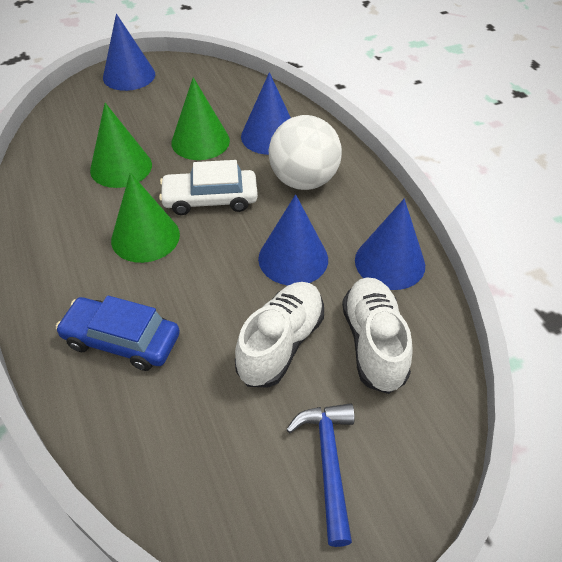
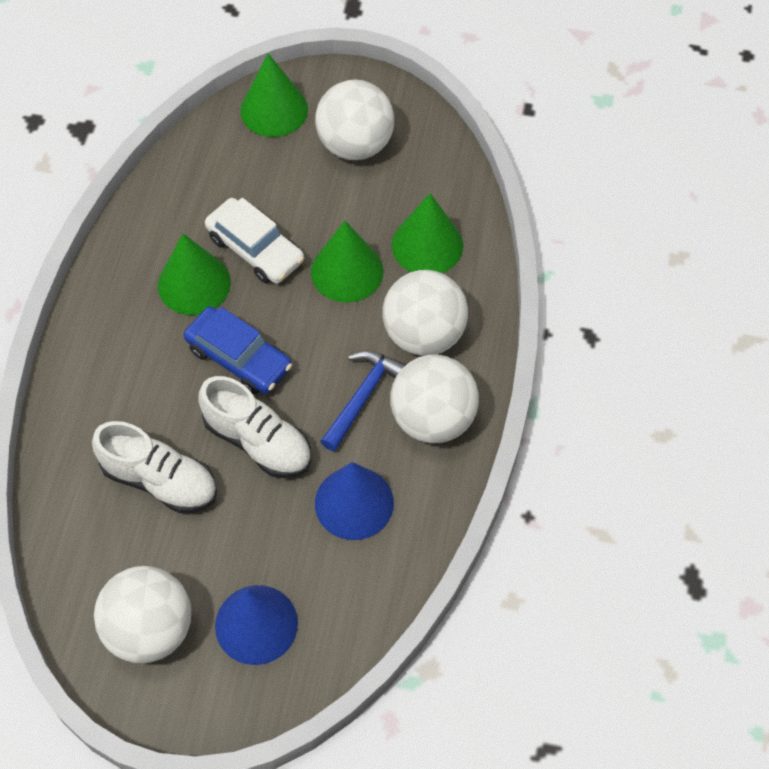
blue cone: 4 -> 2
green cone: 3 -> 4
white ball: 1 -> 4

